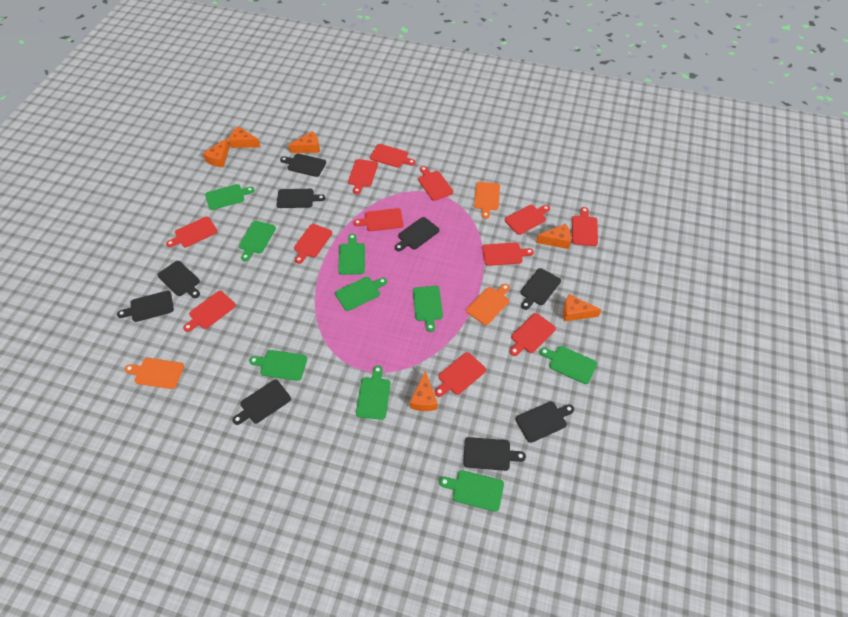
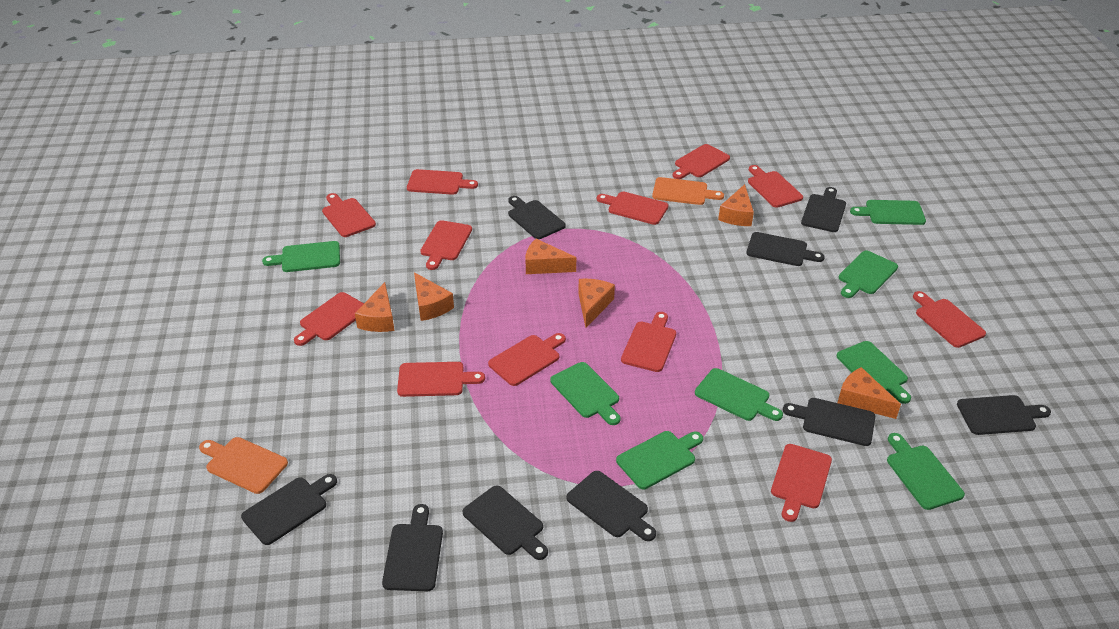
green cutting board: 9 -> 8
orange cutting board: 3 -> 2

